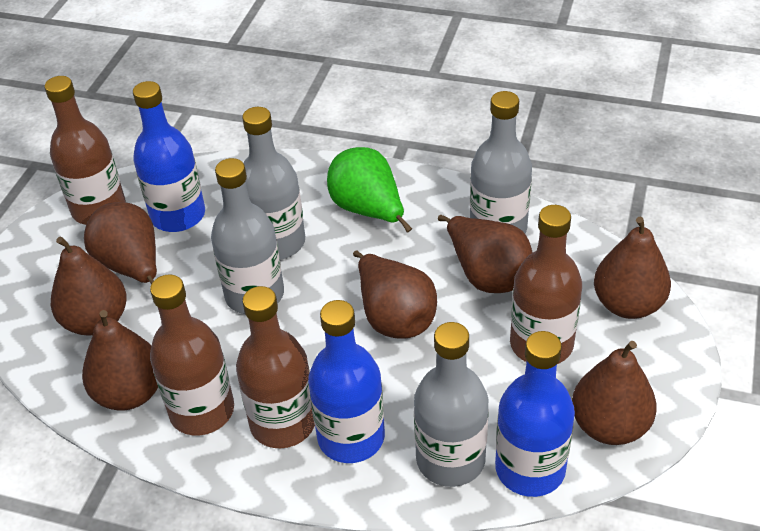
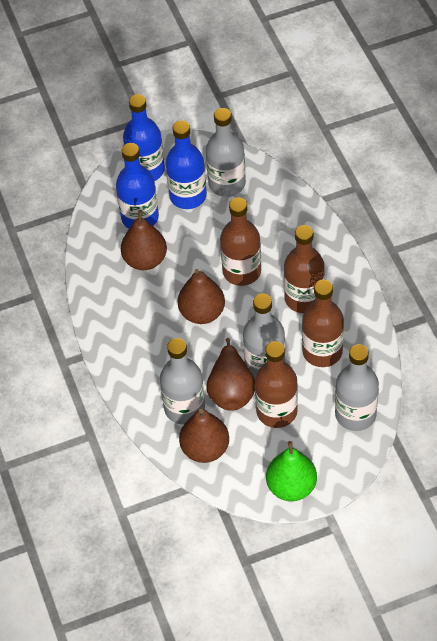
brown pear: 7 -> 4

